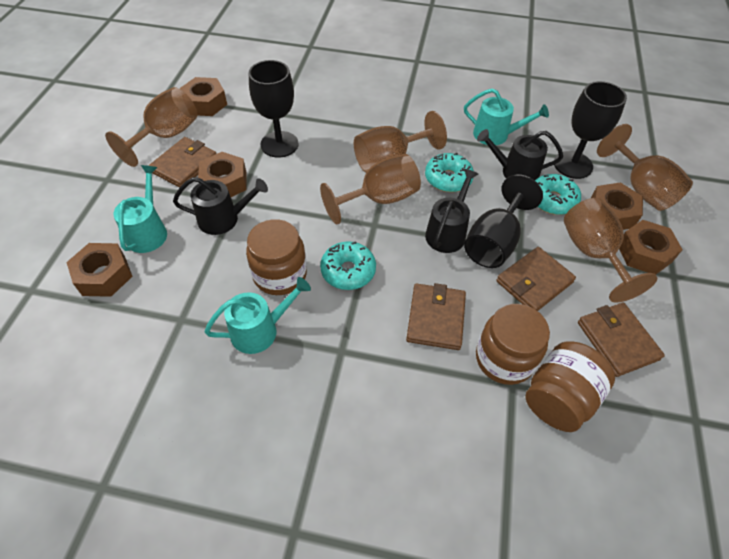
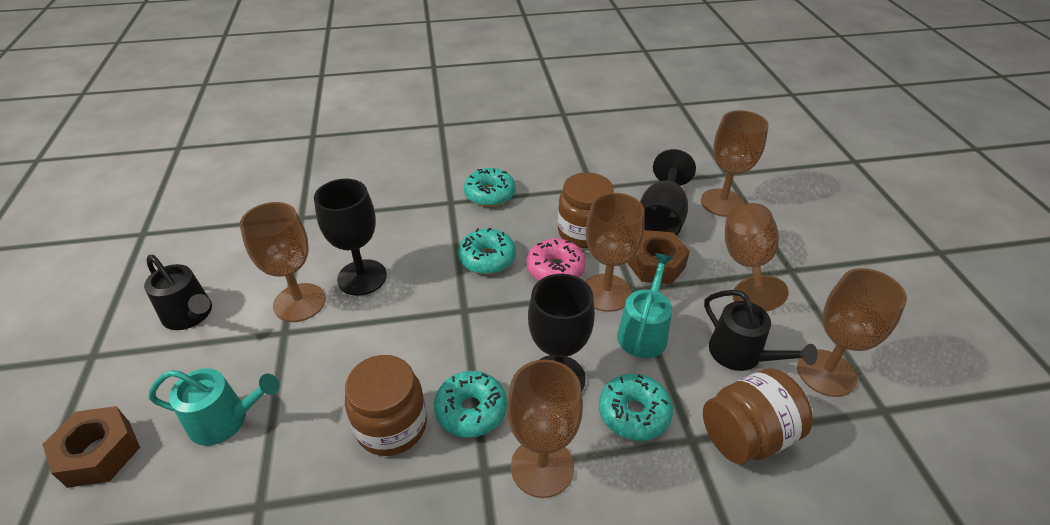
black watering can: 3 -> 2
brown goblet: 5 -> 6
brown nut: 5 -> 2
brown wallet: 4 -> 0
pink donut: 0 -> 1
turquoise donut: 3 -> 4
turquoise watering can: 3 -> 2

